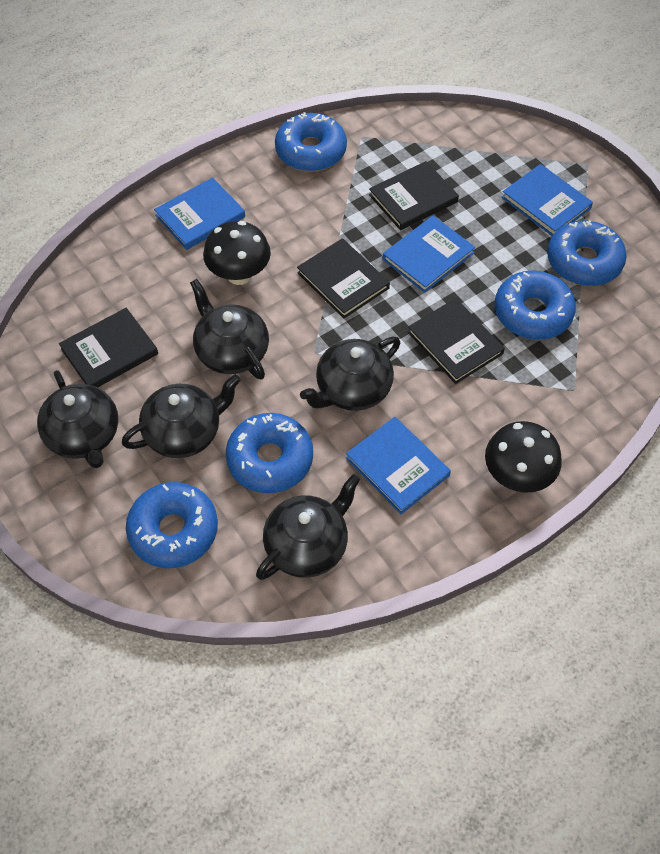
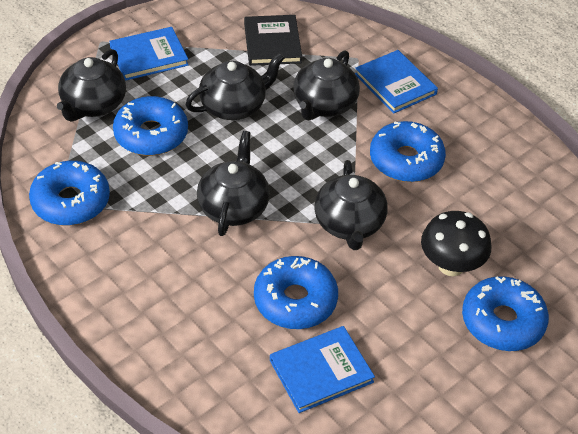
black book: 4 -> 1
black mushroom: 2 -> 1
blue book: 4 -> 3

